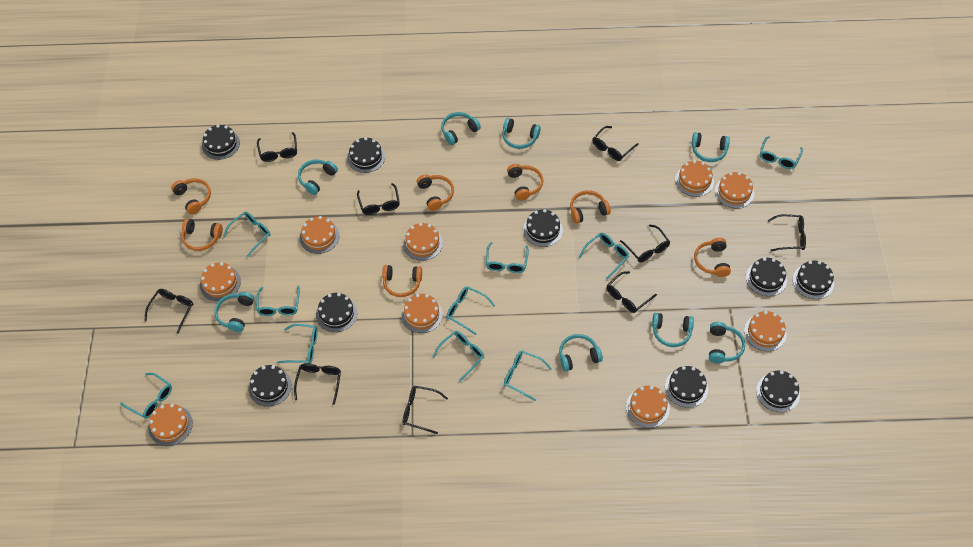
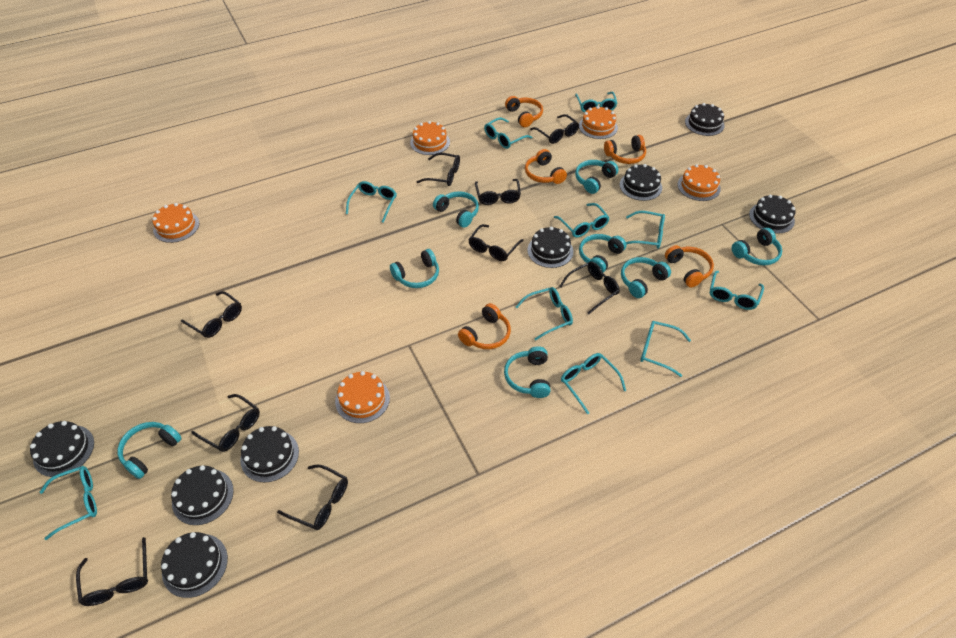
black cake: 9 -> 8
orange cake: 9 -> 5
orange headphones: 7 -> 5

